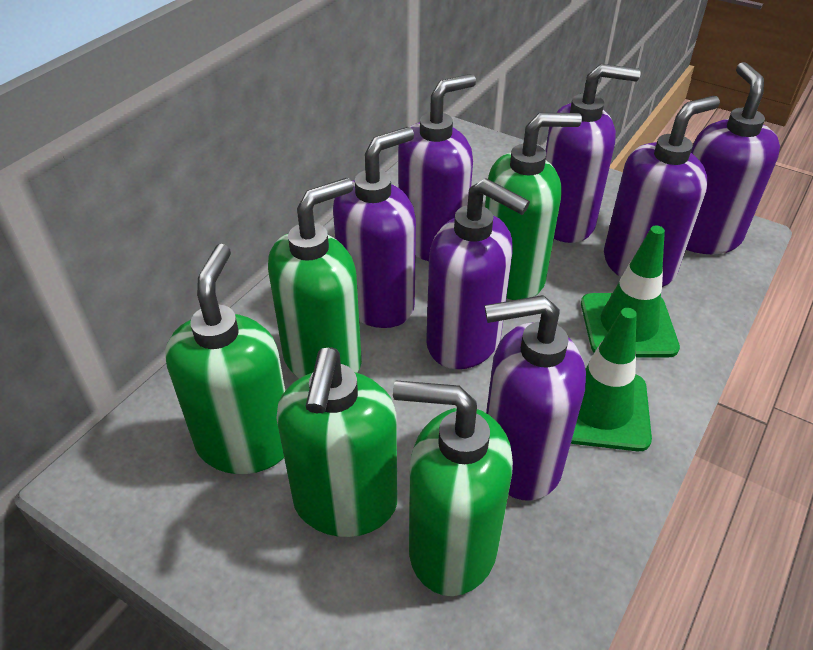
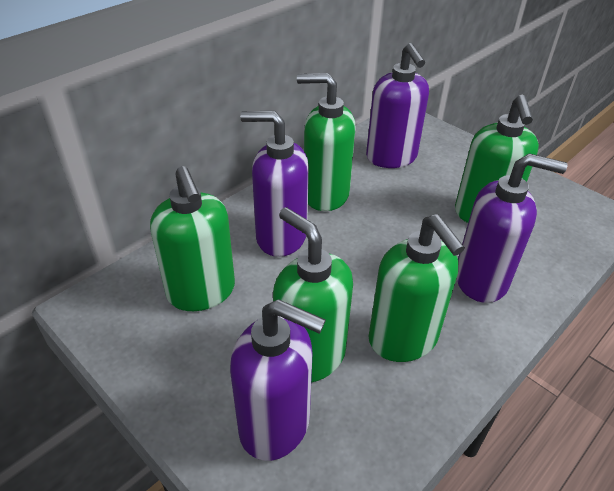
green traffic cone: 2 -> 0
purple soap dispenser: 7 -> 4

